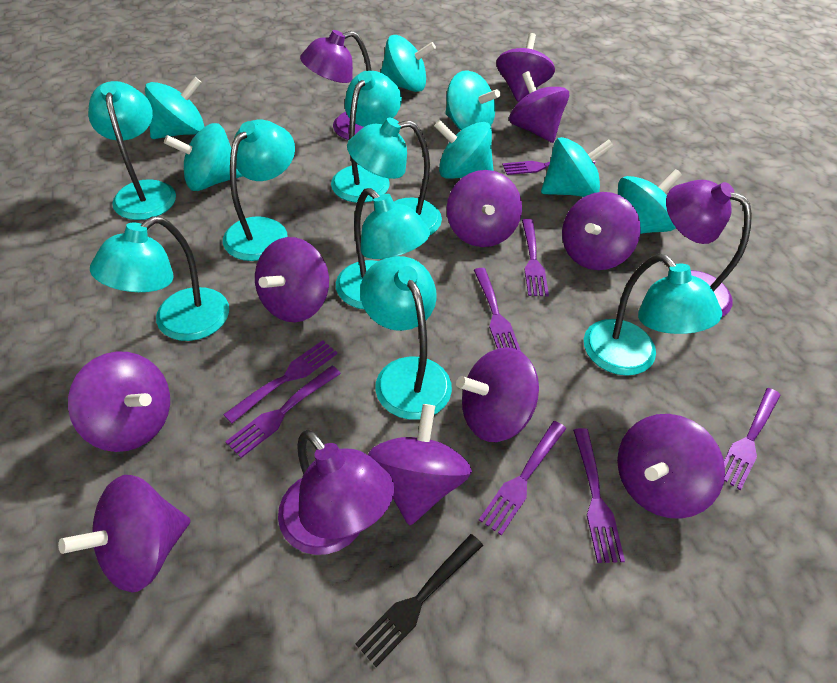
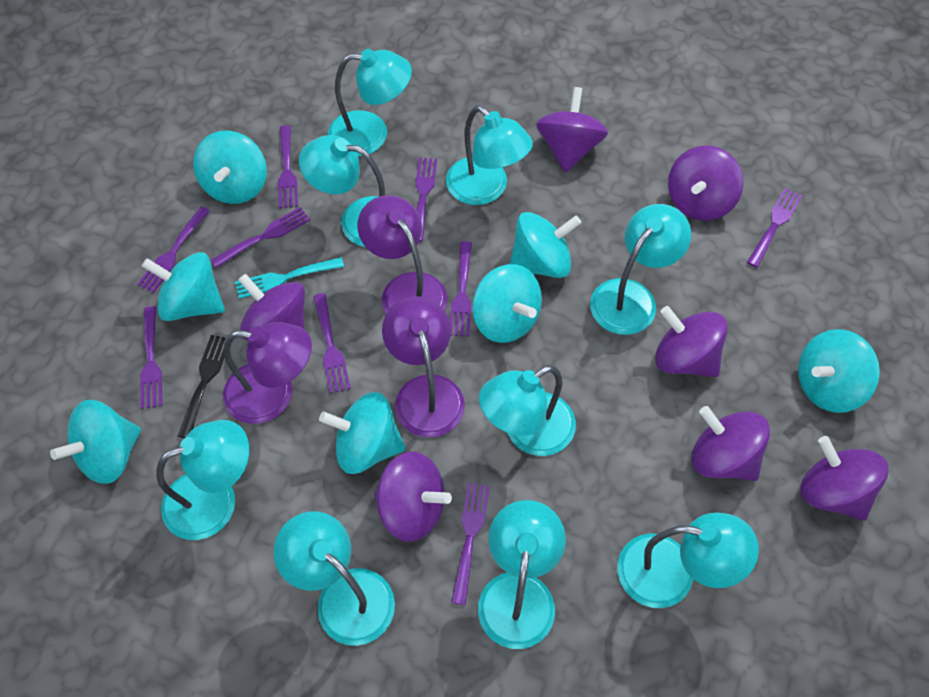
purple fork: 8 -> 9
purple spinning top: 10 -> 7
turquoise fork: 0 -> 1
turquoise lamp: 8 -> 9

